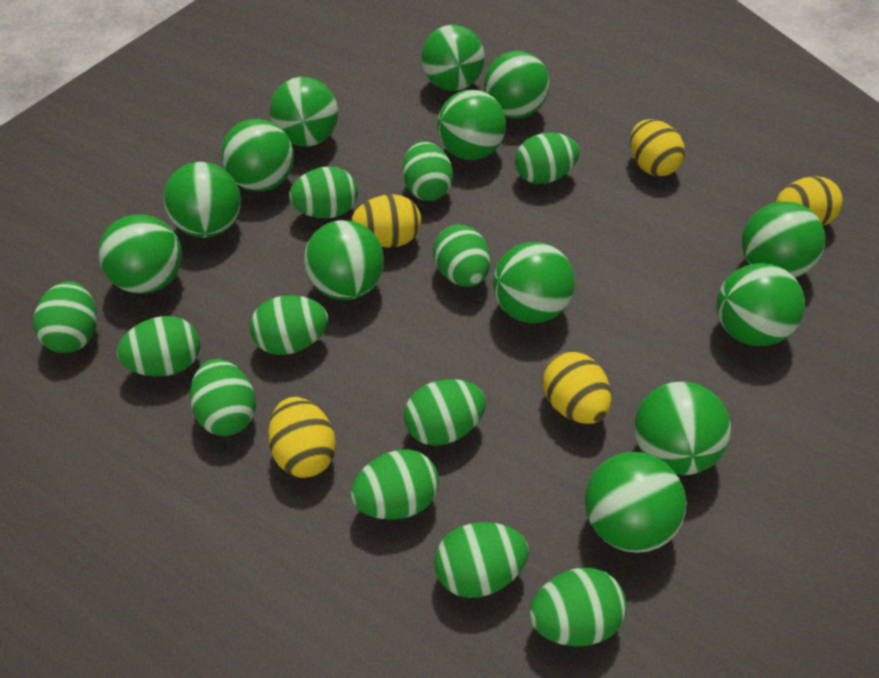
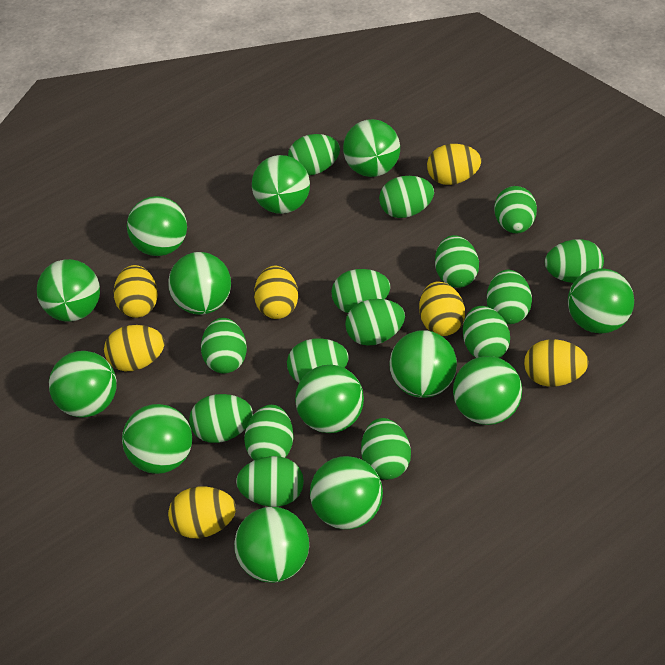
green egg: 12 -> 15
yellow egg: 5 -> 7

